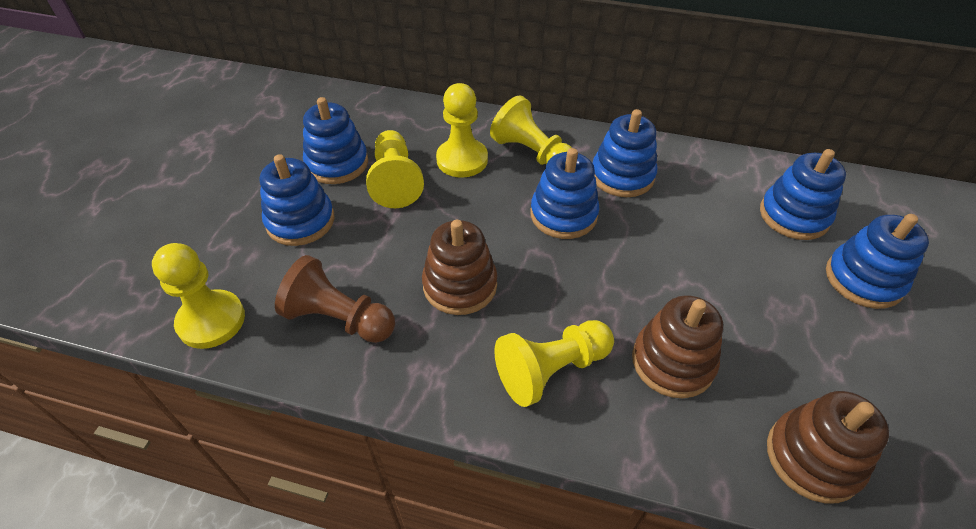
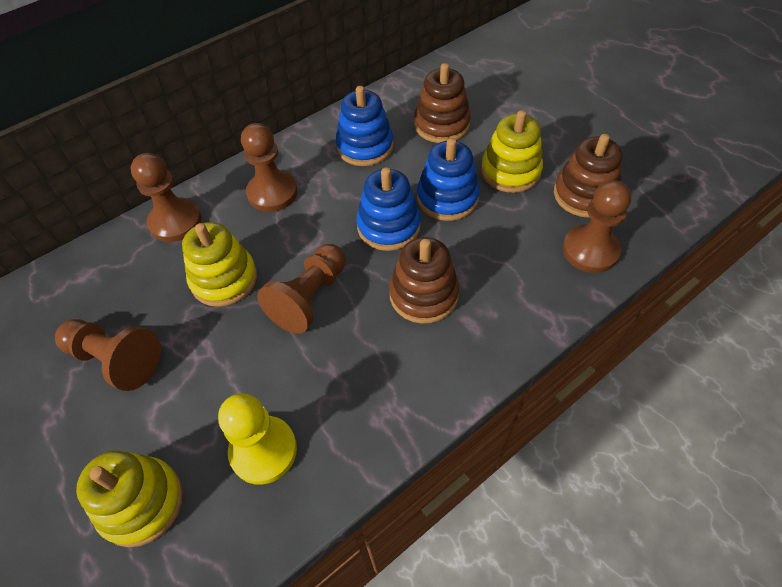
blue stacking toy: 6 -> 3
brown pawn: 1 -> 5
yellow pawn: 5 -> 1
yellow stacking toy: 0 -> 3

